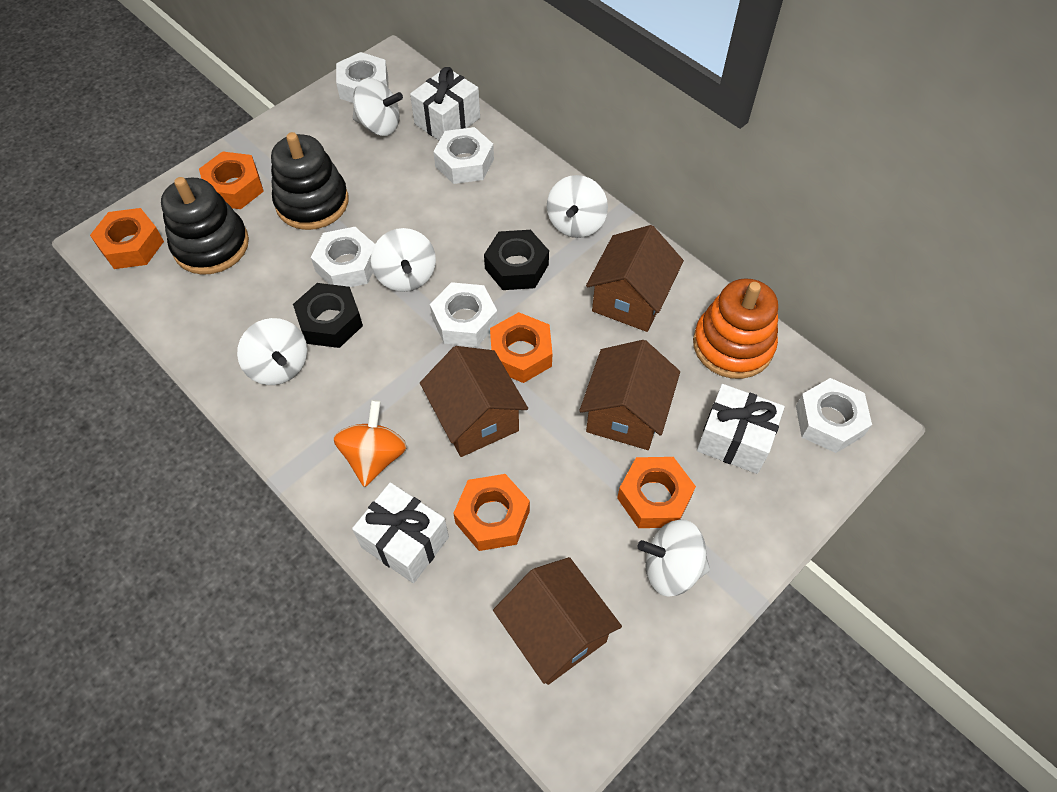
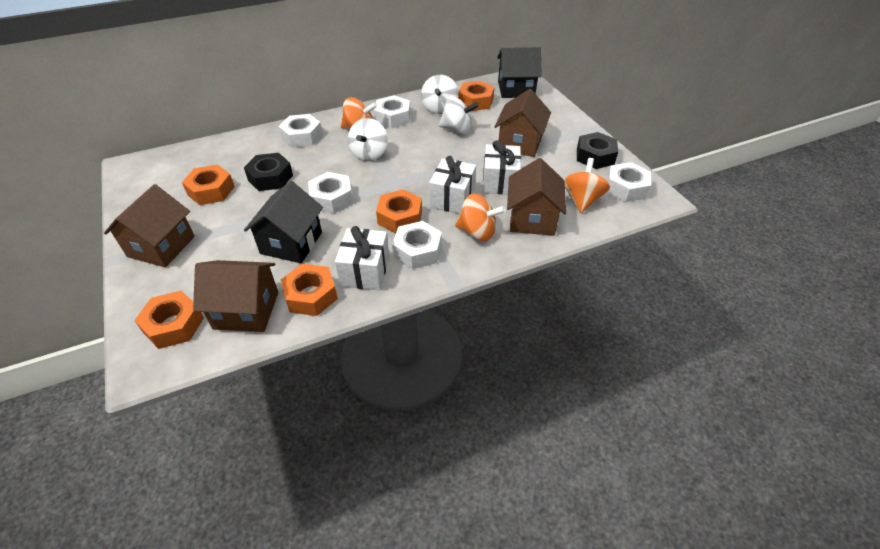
black house: 0 -> 2
black stacking toy: 2 -> 0
orange spinning top: 1 -> 3
orange stacking toy: 1 -> 0
white spinning top: 5 -> 3

